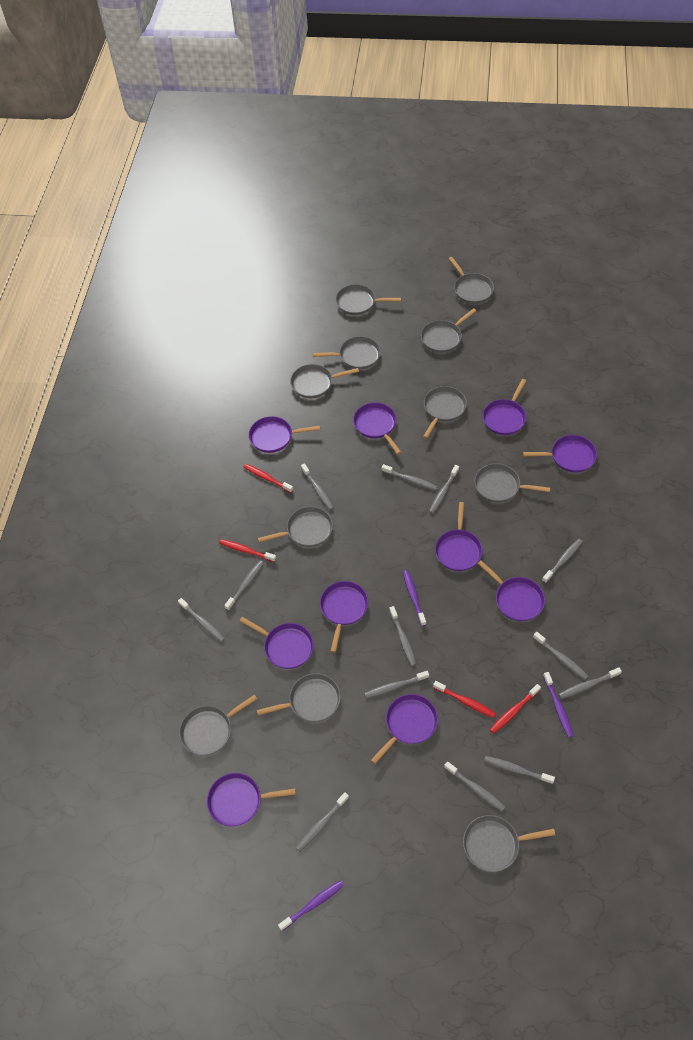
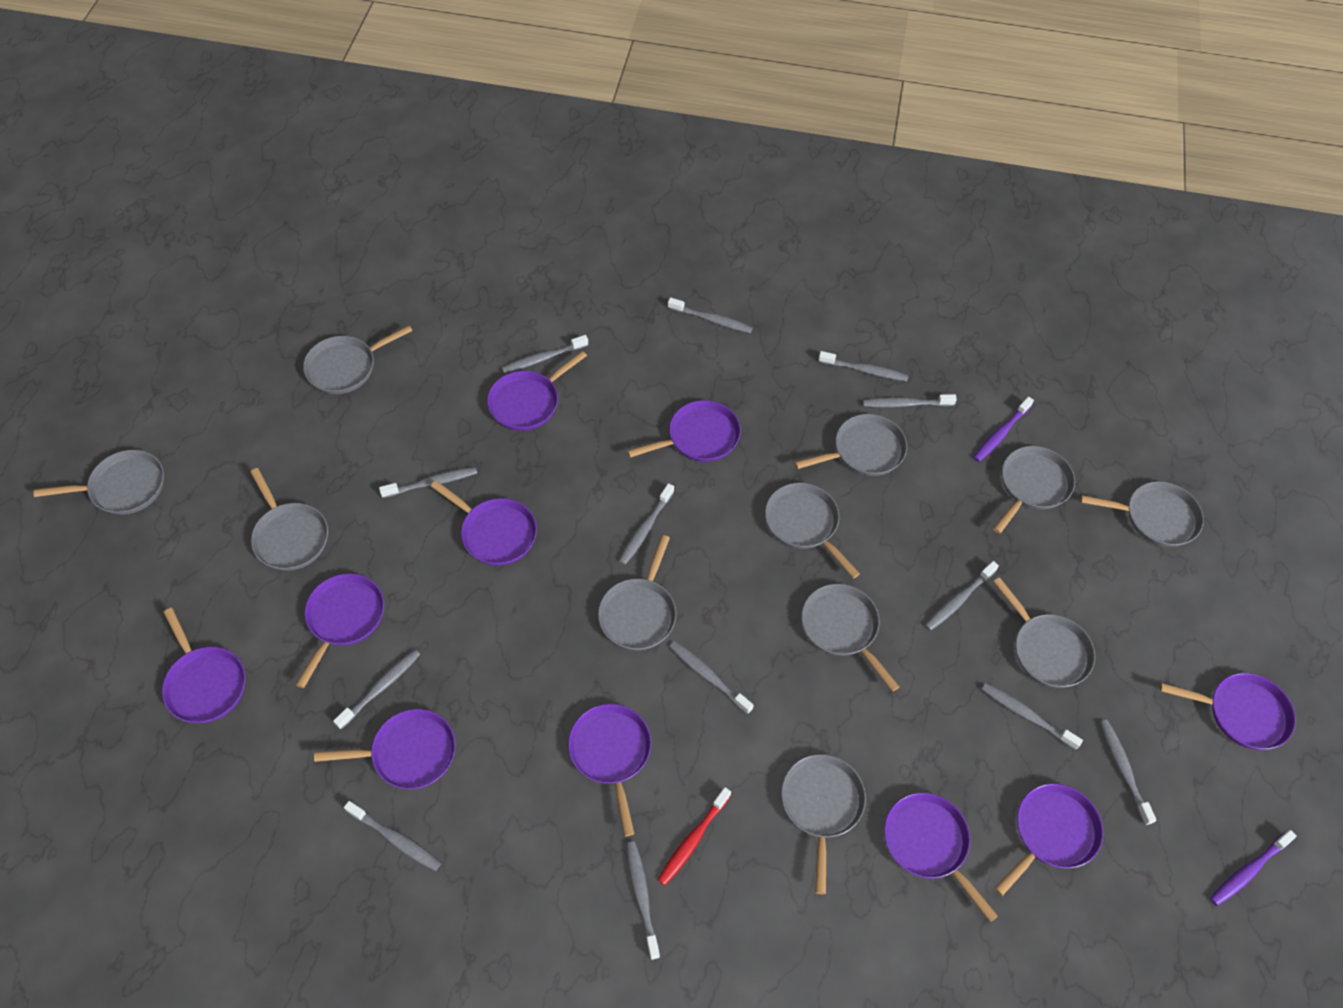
purple toothbrush: 3 -> 2
red toothbrush: 4 -> 1

